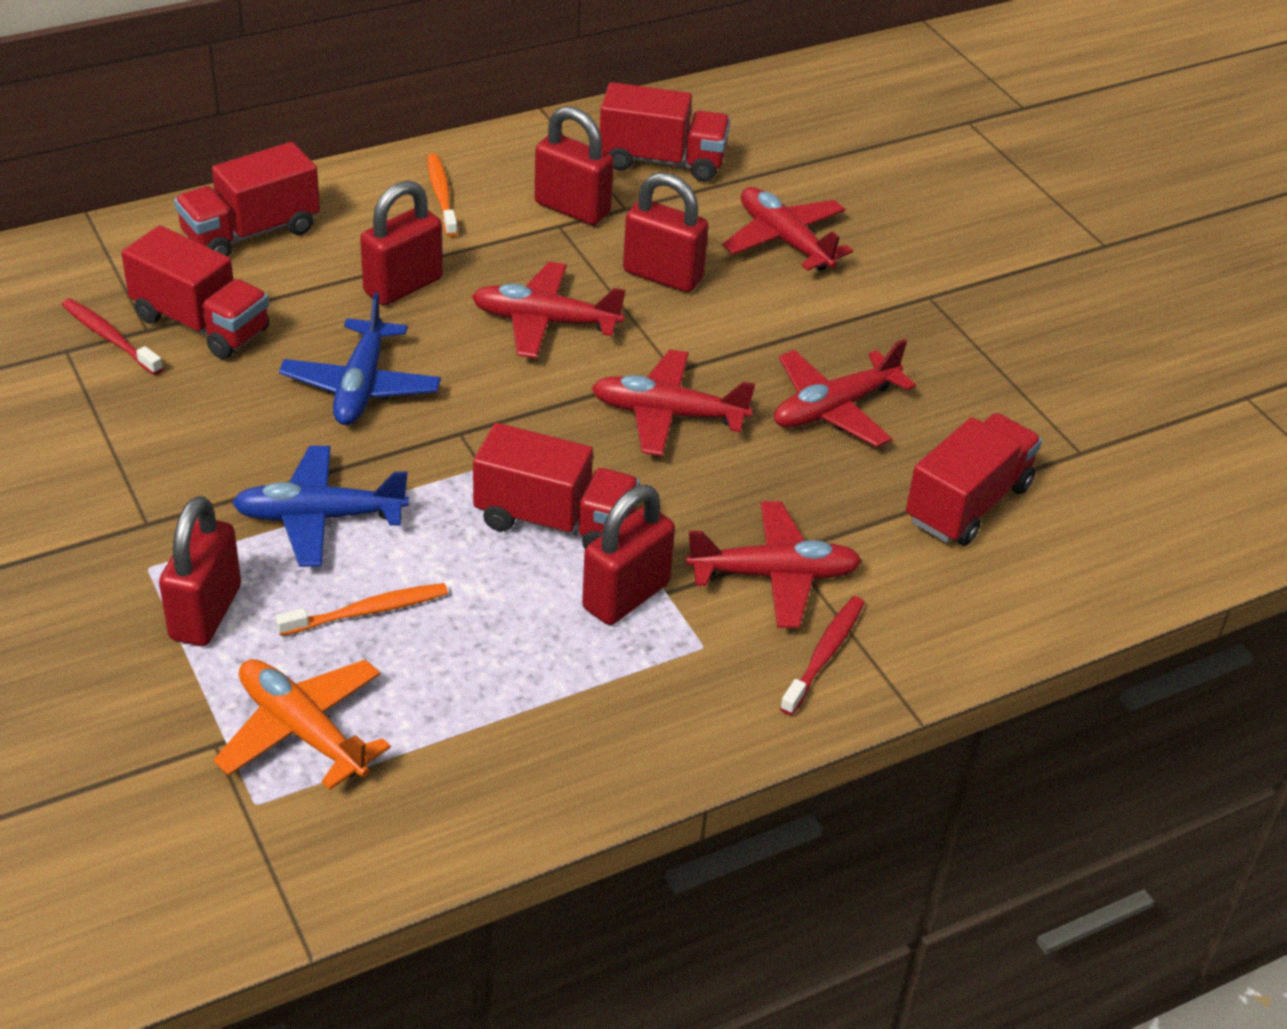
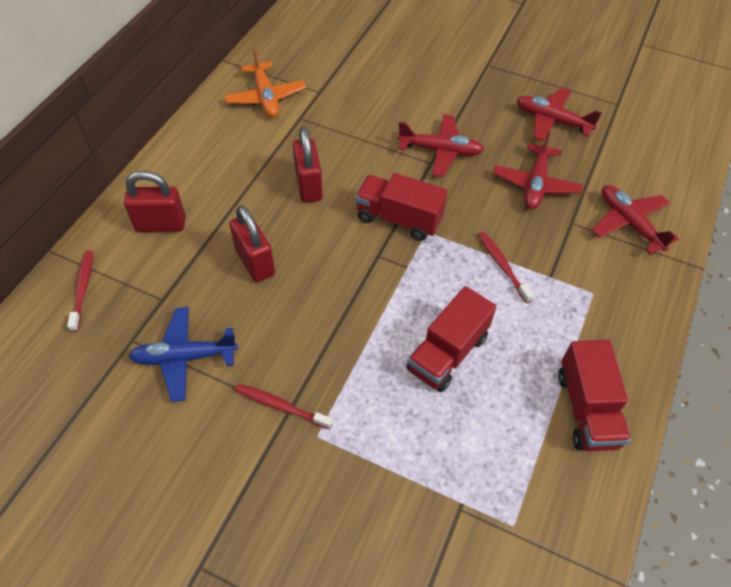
blue plane: 2 -> 1
orange toothbrush: 2 -> 0
red padlock: 5 -> 3
red plane: 5 -> 4
red toothbrush: 2 -> 3
red truck: 5 -> 3

